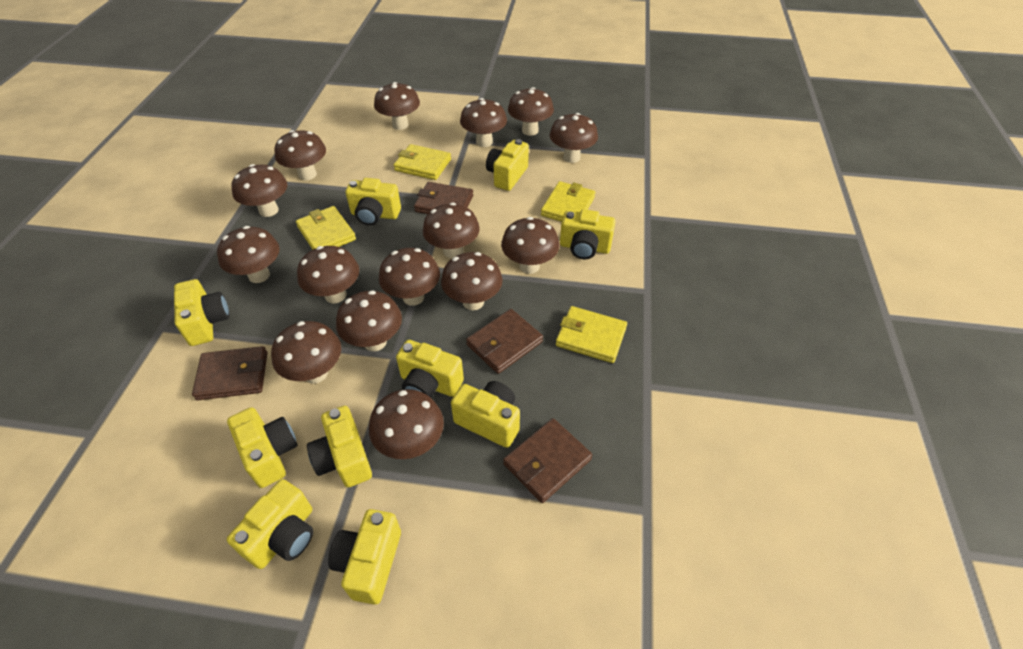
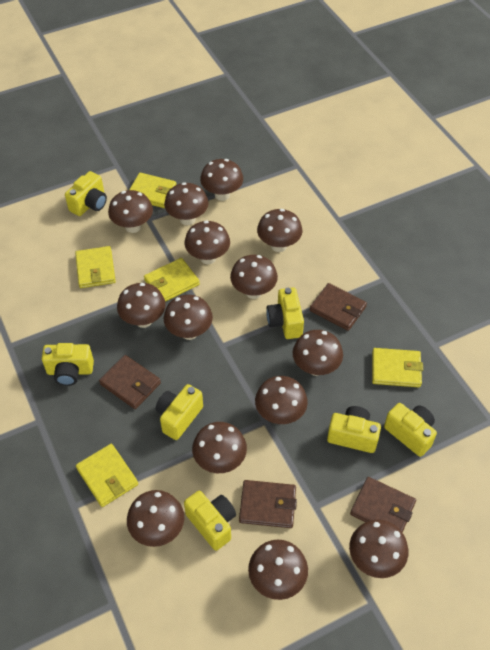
brown mushroom: 15 -> 14
yellow camera: 10 -> 7
yellow wallet: 4 -> 5

